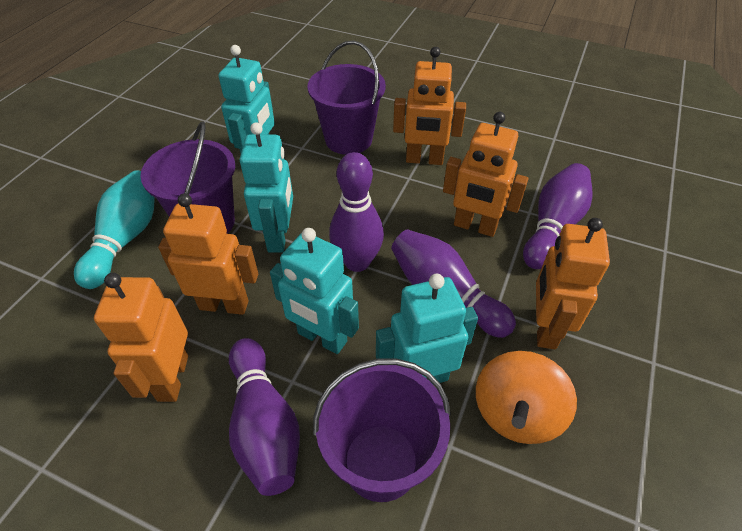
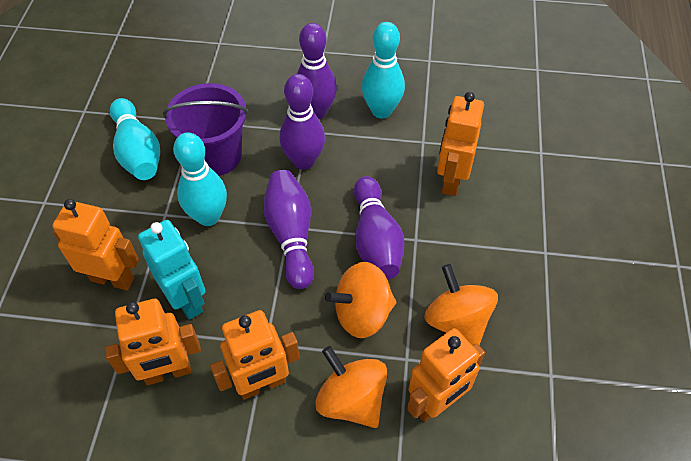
orange spinning top: 1 -> 3
purple bucket: 3 -> 1
turquoise bowling pin: 1 -> 3
turquoise robot: 4 -> 1

